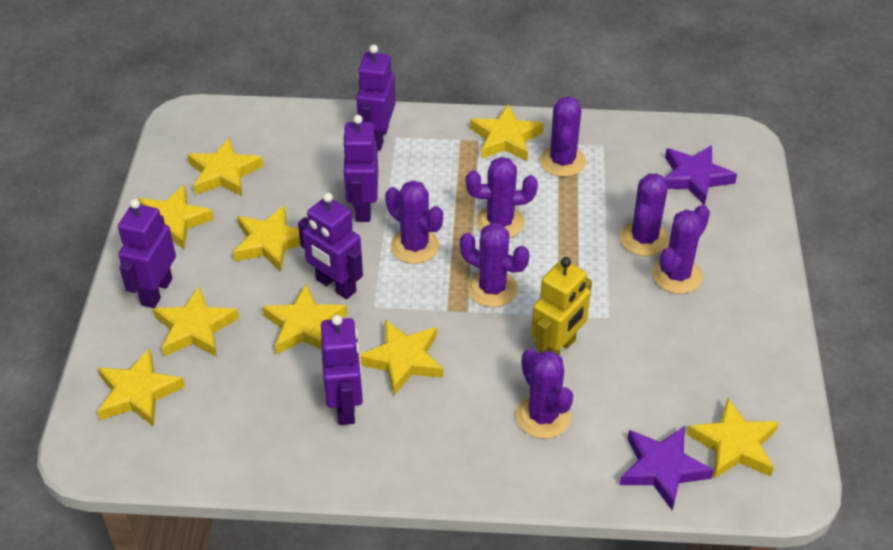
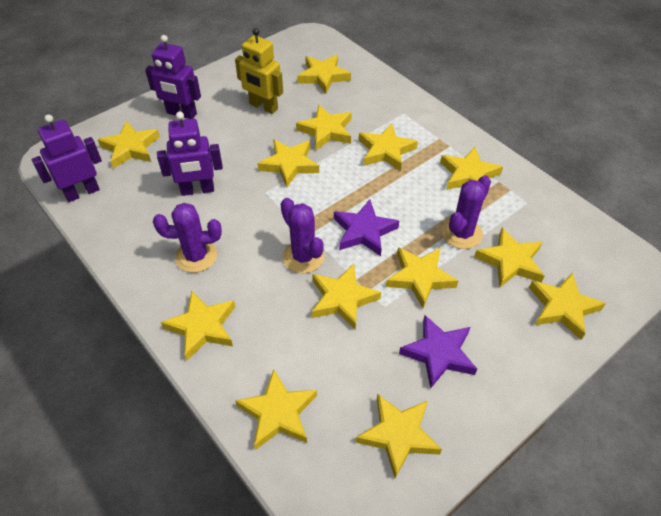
purple cactus: 7 -> 3
purple robot: 5 -> 3
yellow star: 9 -> 13

